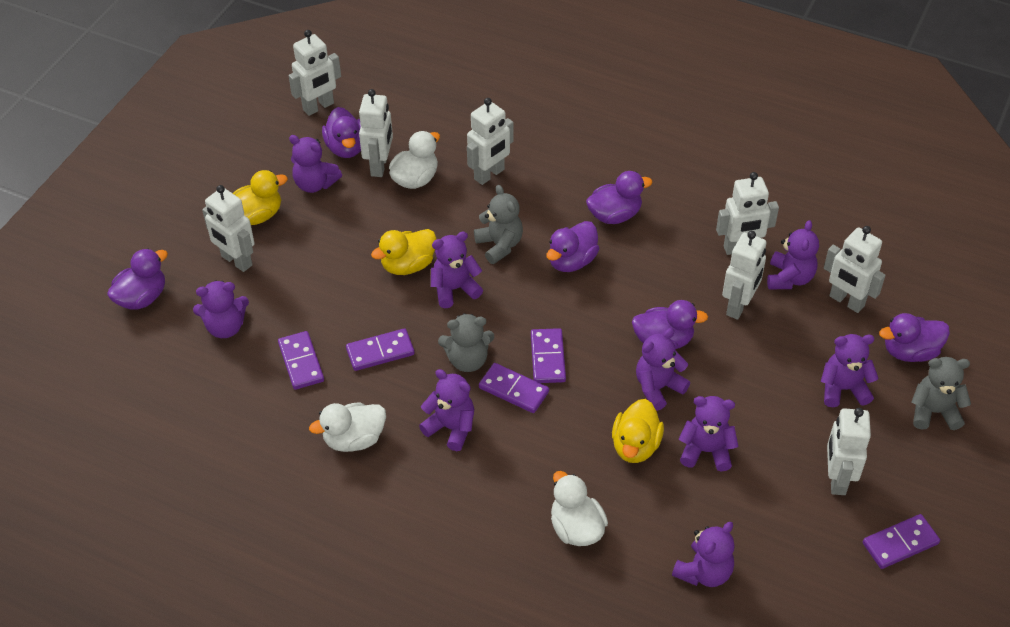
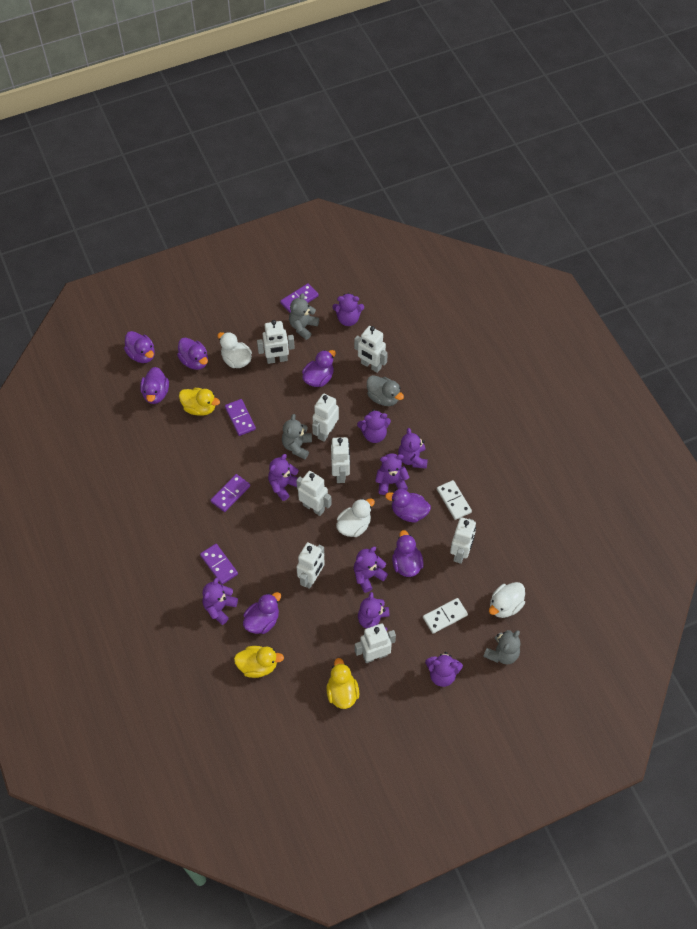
grey duck: 0 -> 1
purple domino: 5 -> 4
purple duck: 6 -> 7
white domino: 0 -> 2

